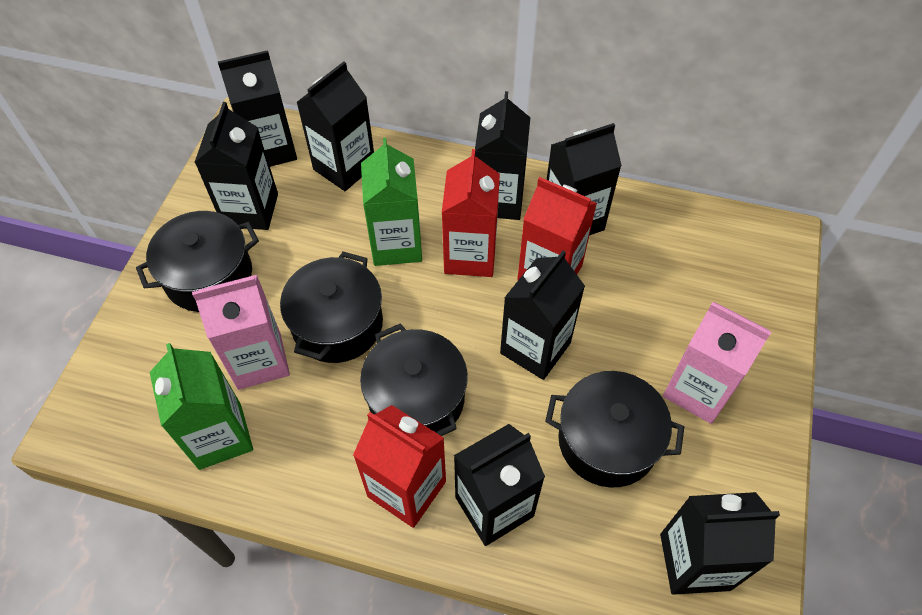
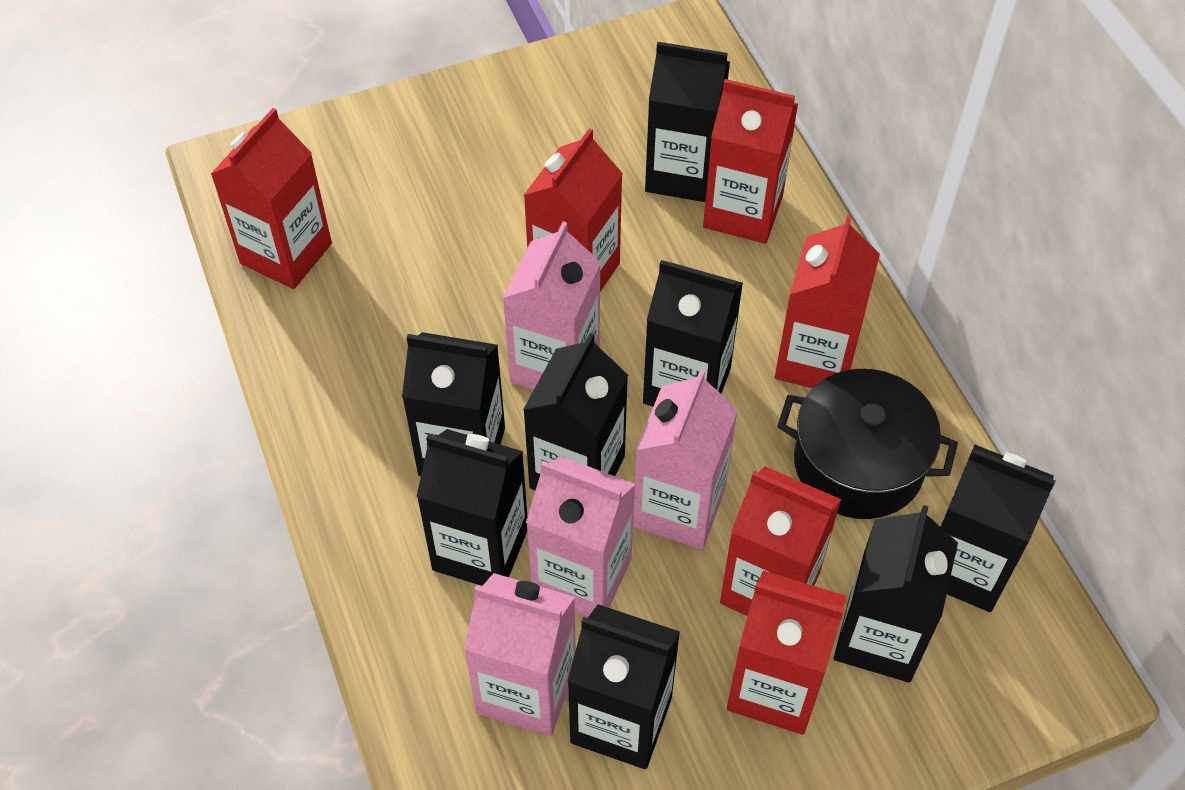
black pot: 4 -> 1
green carton: 2 -> 0
pink carton: 2 -> 4
red carton: 3 -> 6

